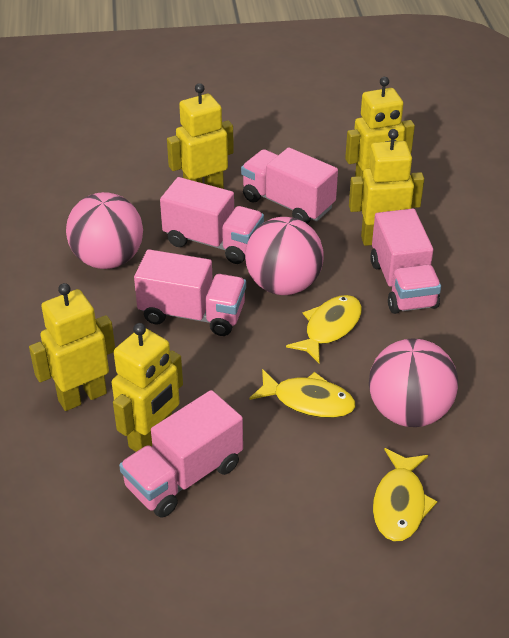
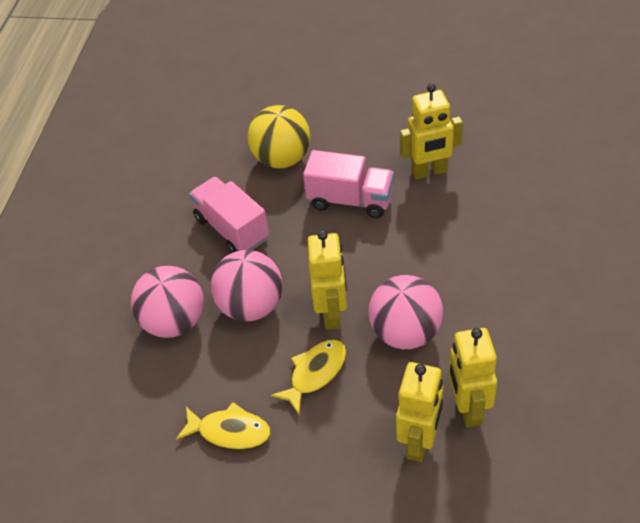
pink truck: 5 -> 2
yellow ball: 0 -> 1
yellow fish: 3 -> 2
yellow robot: 5 -> 4

